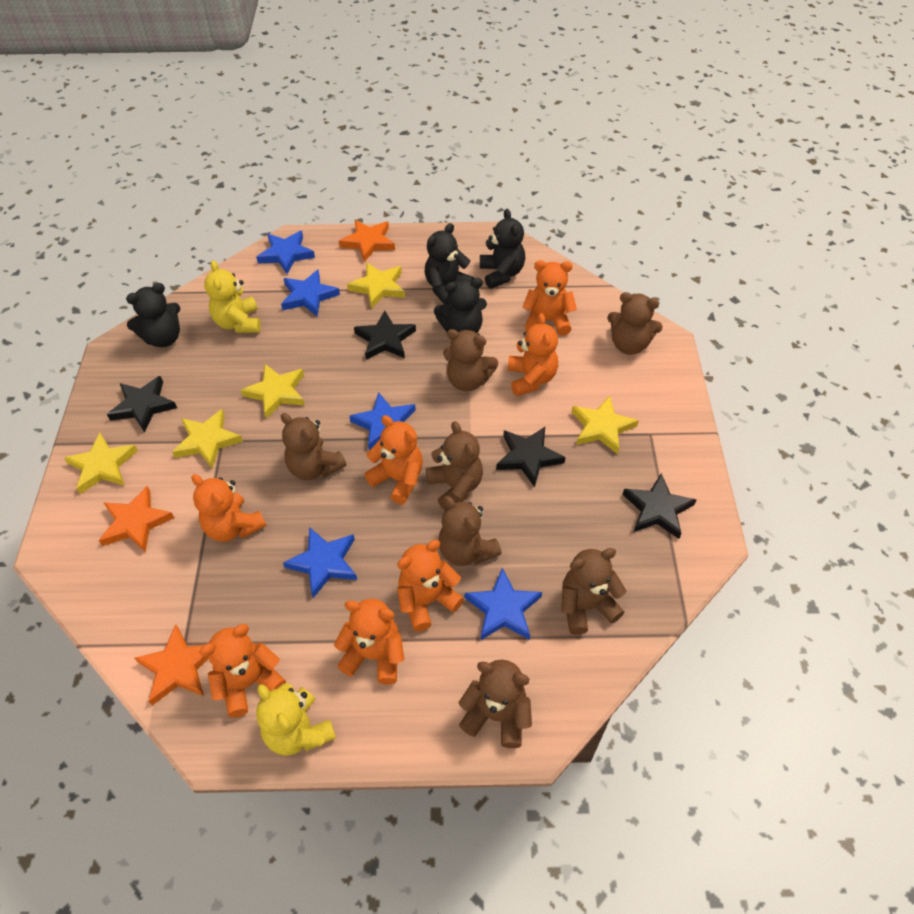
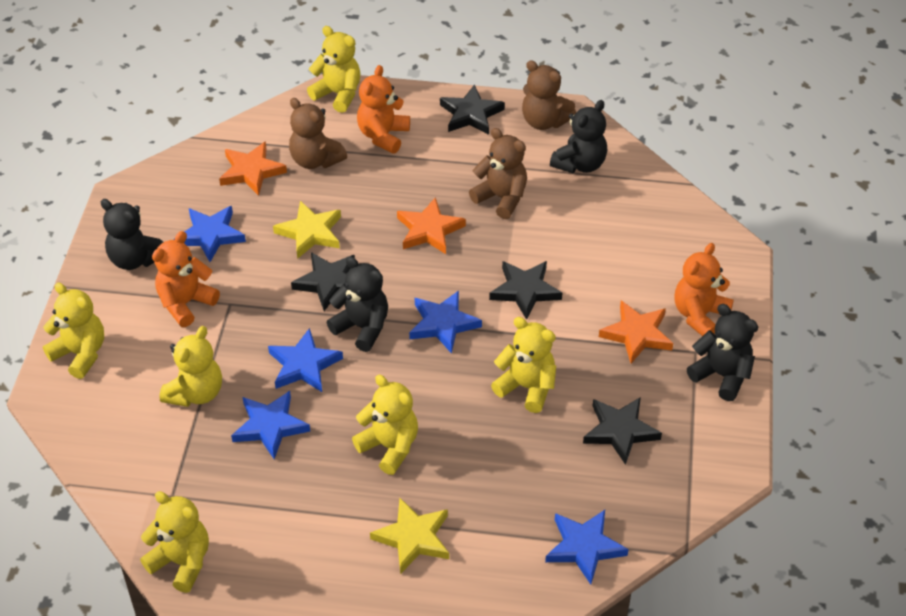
brown teddy bear: 7 -> 3
orange teddy bear: 7 -> 3
yellow star: 5 -> 2
yellow teddy bear: 2 -> 6

